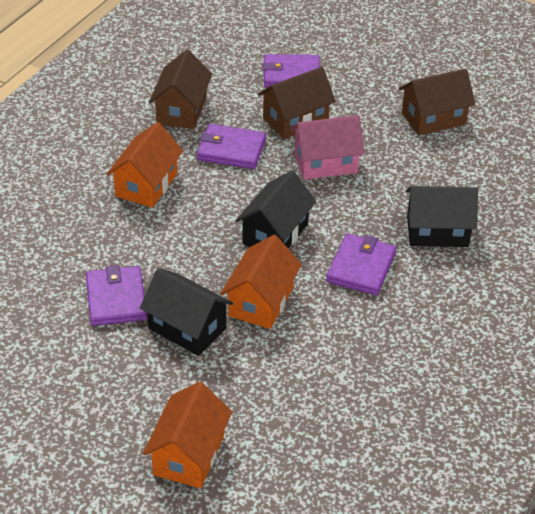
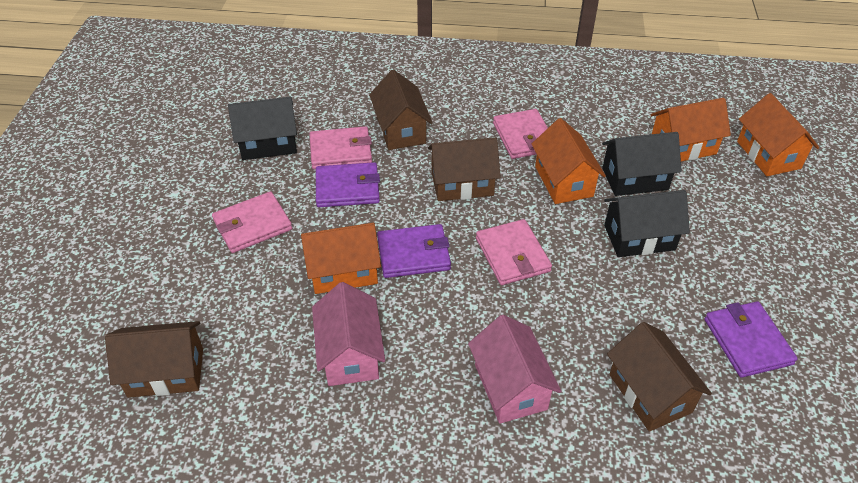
brown house: 3 -> 4
orange house: 3 -> 4
pink house: 1 -> 2
pink wallet: 0 -> 4
purple wallet: 4 -> 3

